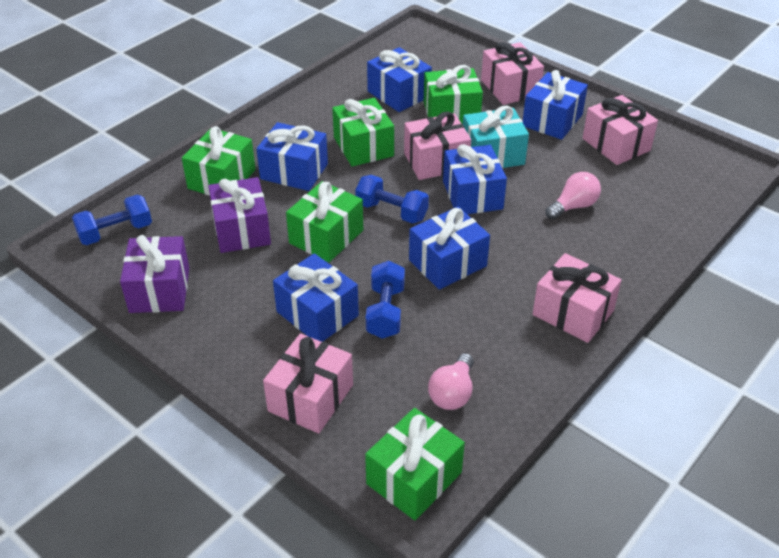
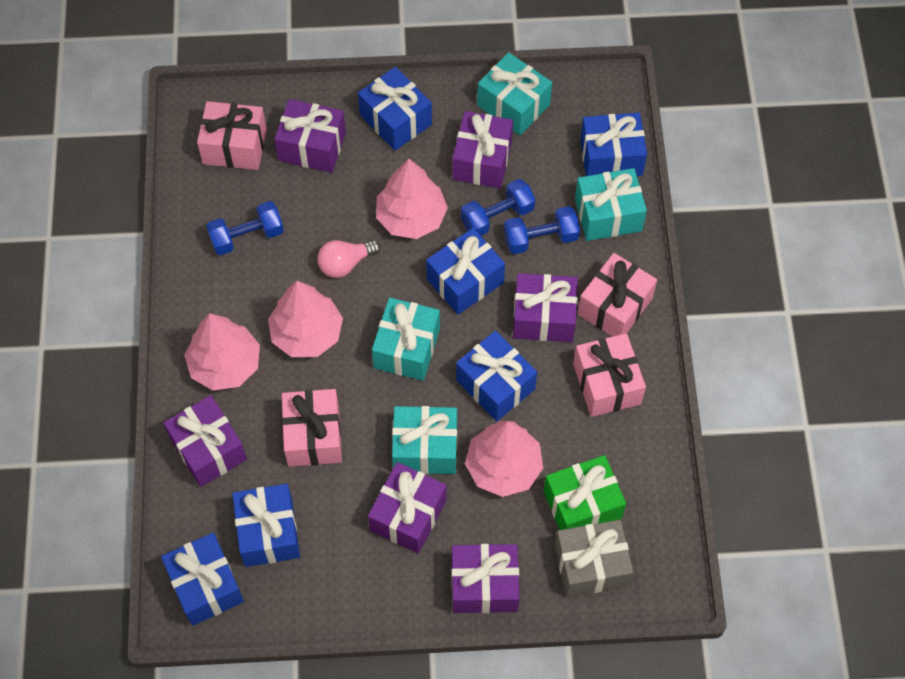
green gift: 5 -> 1
grey gift: 0 -> 1
pink gift: 5 -> 4
pink light bulb: 2 -> 1
pink tree: 0 -> 4
purple gift: 2 -> 6
turquoise gift: 1 -> 4

